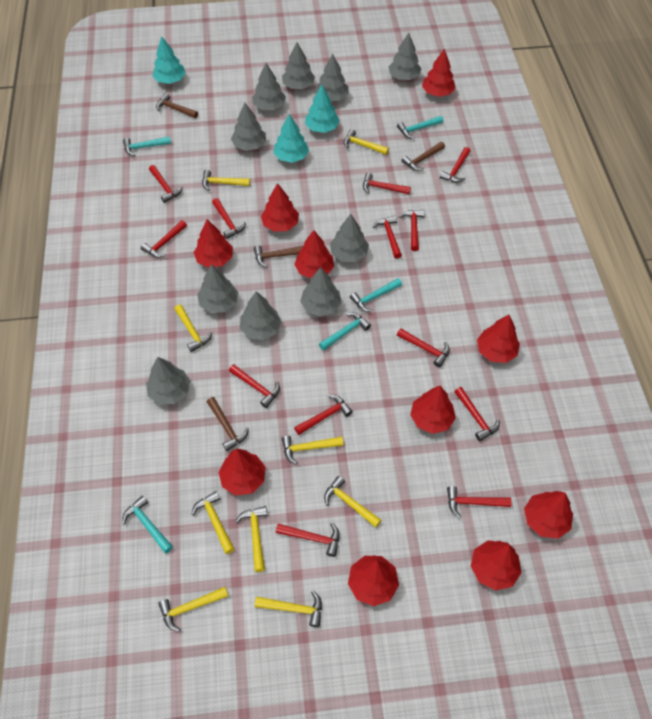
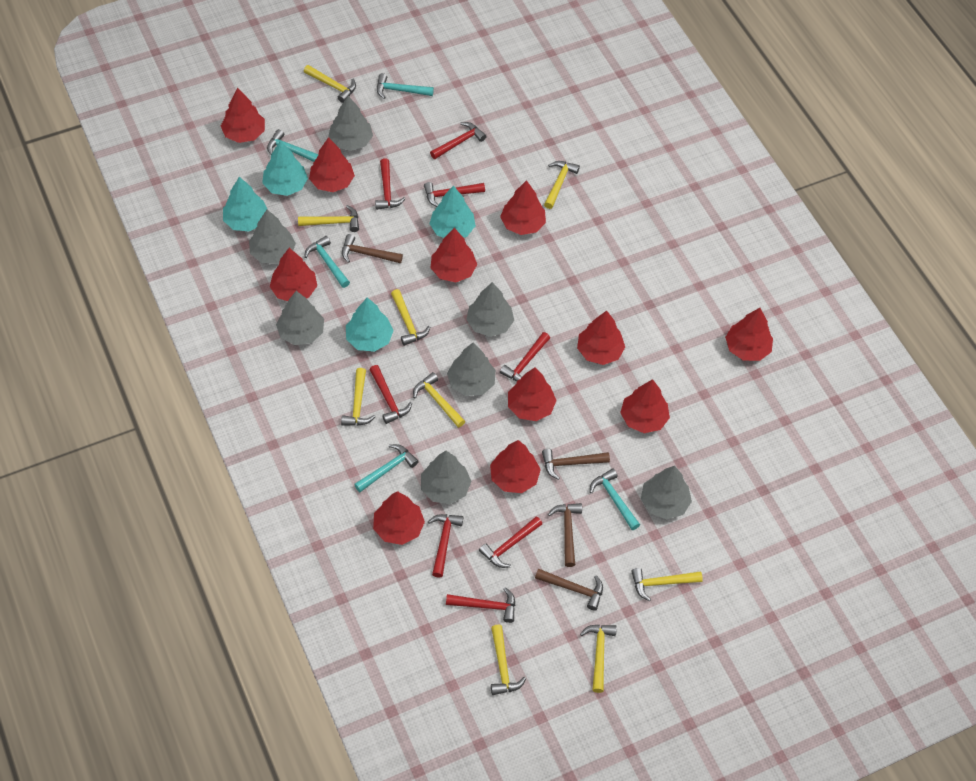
grey tree: 10 -> 7
red hammer: 13 -> 8
red tree: 10 -> 11
turquoise tree: 3 -> 4

